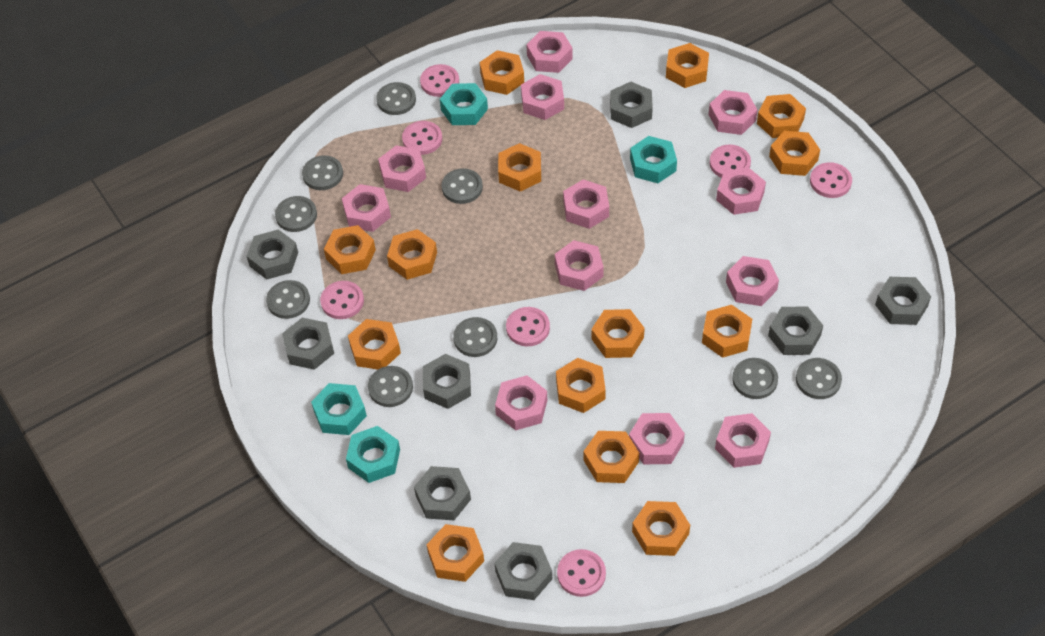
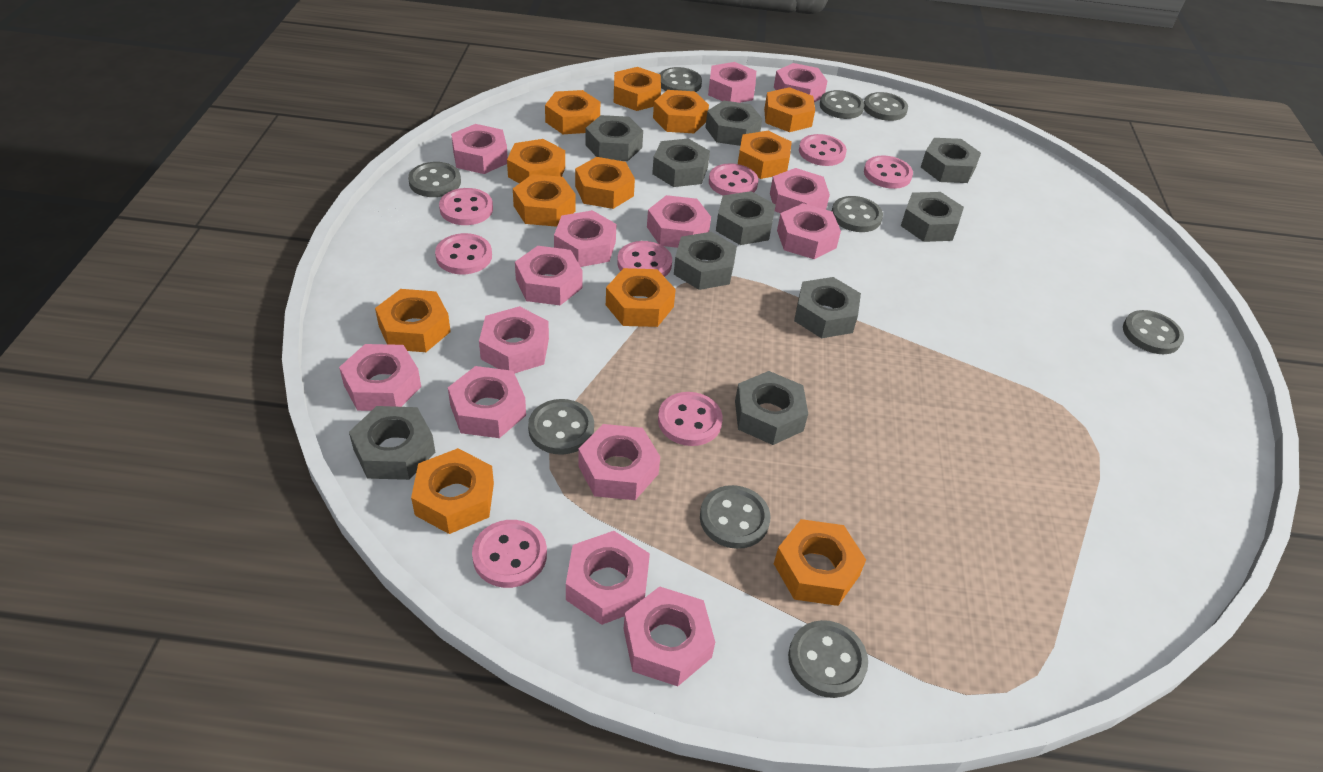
grey nut: 8 -> 10
orange nut: 14 -> 12
pink button: 7 -> 8
pink nut: 12 -> 14
turquoise nut: 4 -> 0

